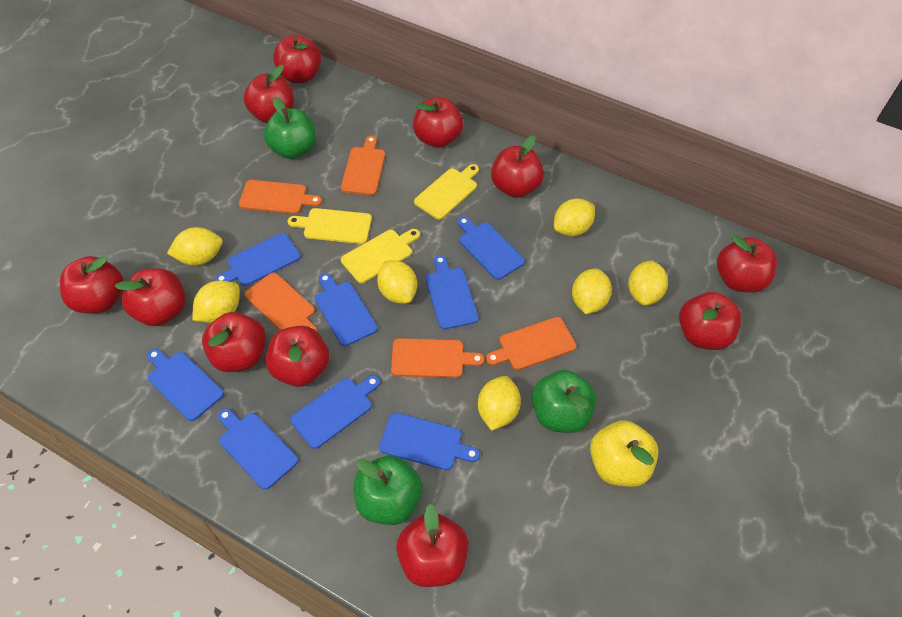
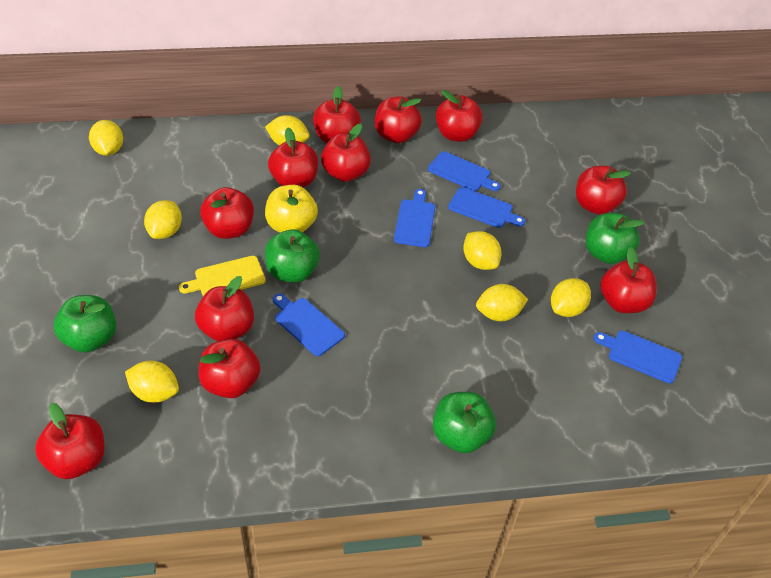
blue cutting board: 8 -> 5
green apple: 3 -> 4
orange cutting board: 5 -> 0
yellow cutting board: 3 -> 1

